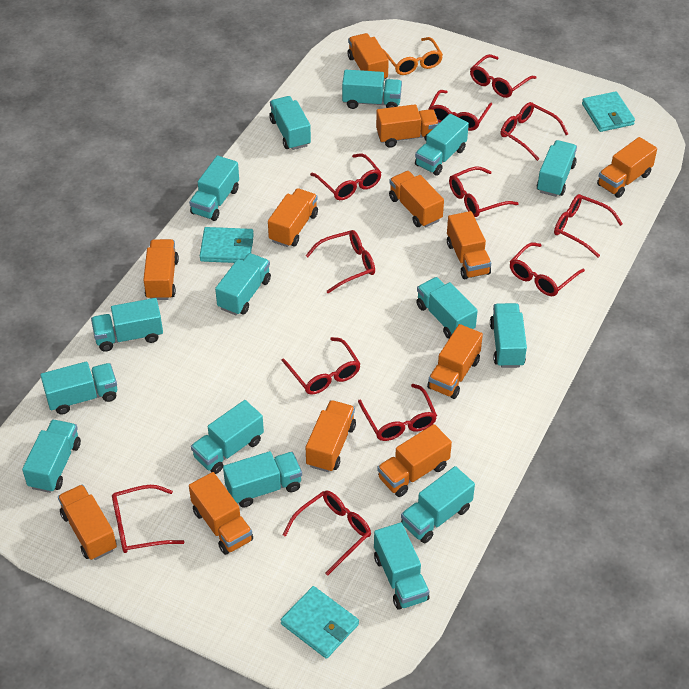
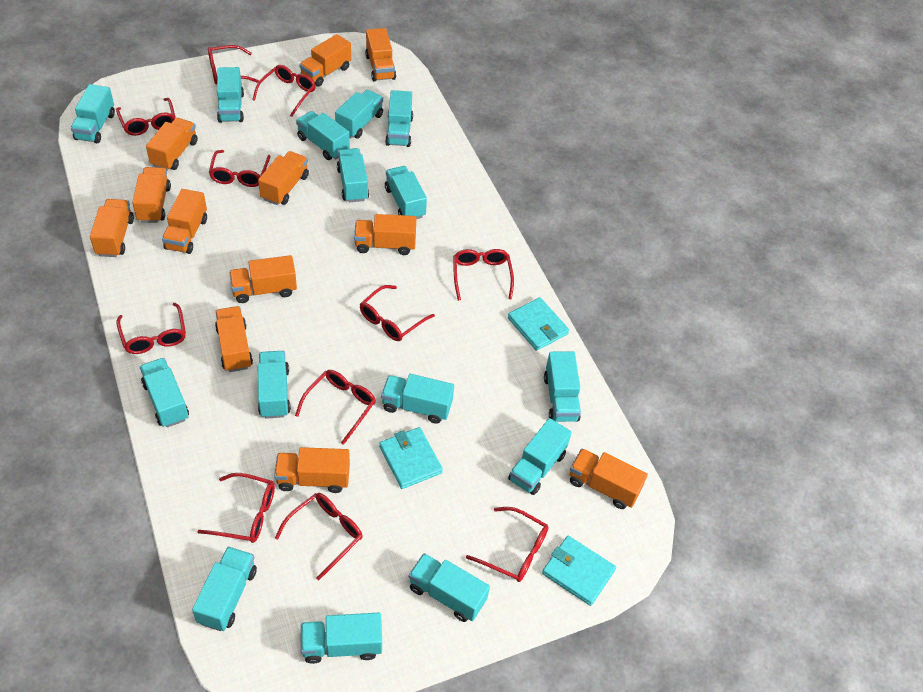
orange glasses: 1 -> 0
red glasses: 12 -> 11

